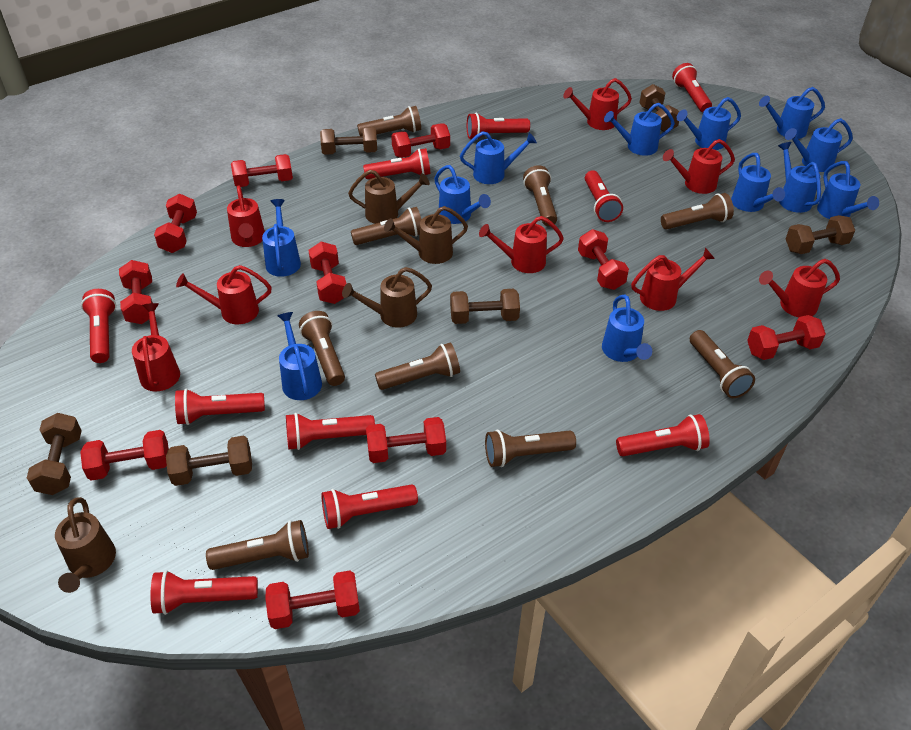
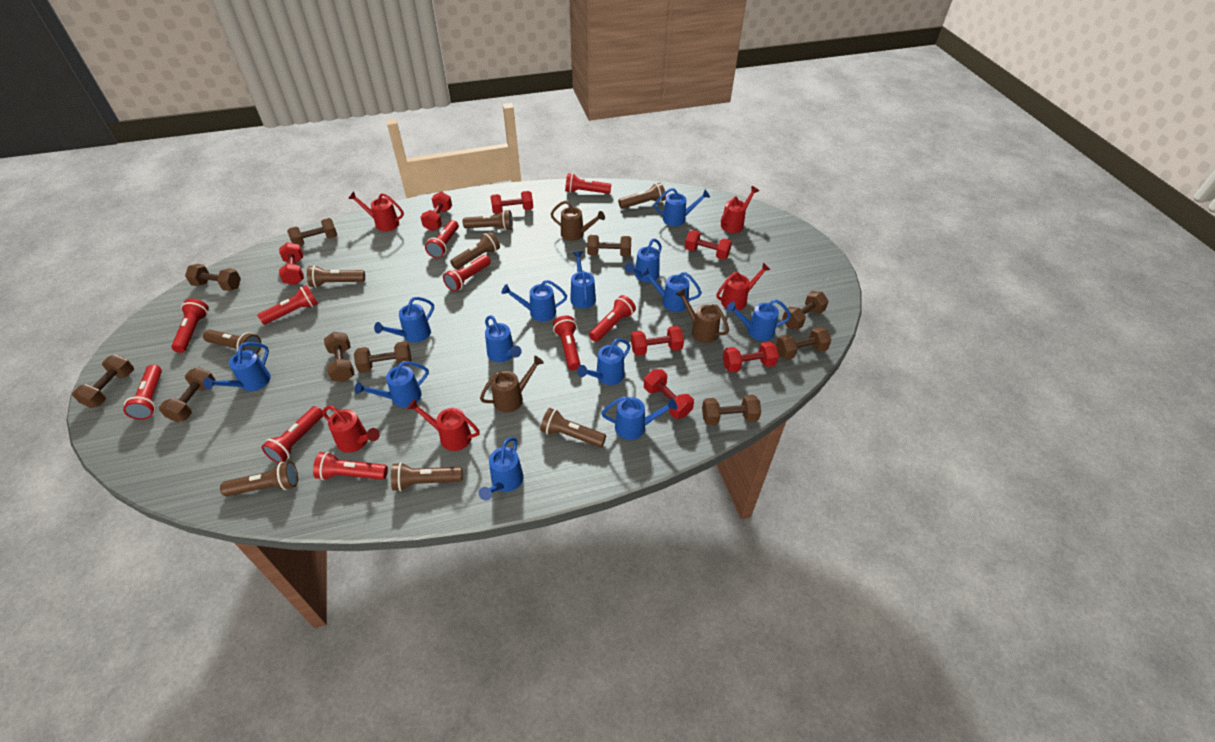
blue watering can: 12 -> 13
brown dumbbell: 6 -> 10
brown flashlight: 9 -> 8
brown watering can: 4 -> 3
red dumbbell: 10 -> 7
red watering can: 8 -> 5

